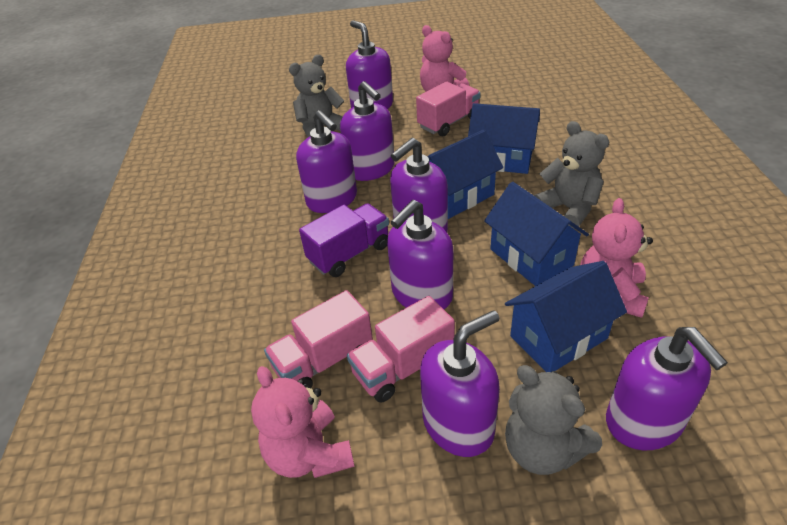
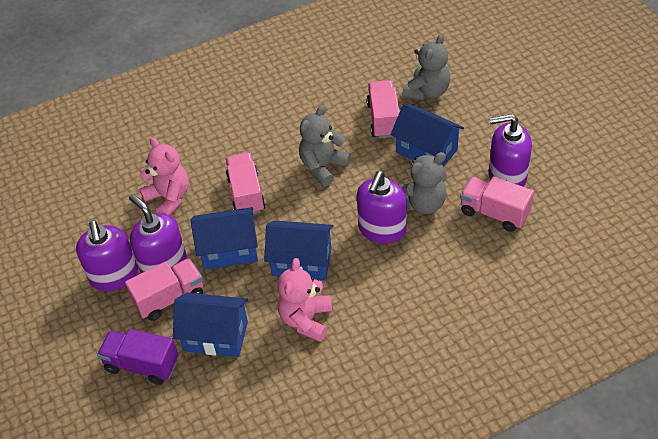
pink teddy bear: 3 -> 2
pink truck: 3 -> 4
purple soap dispenser: 7 -> 4

